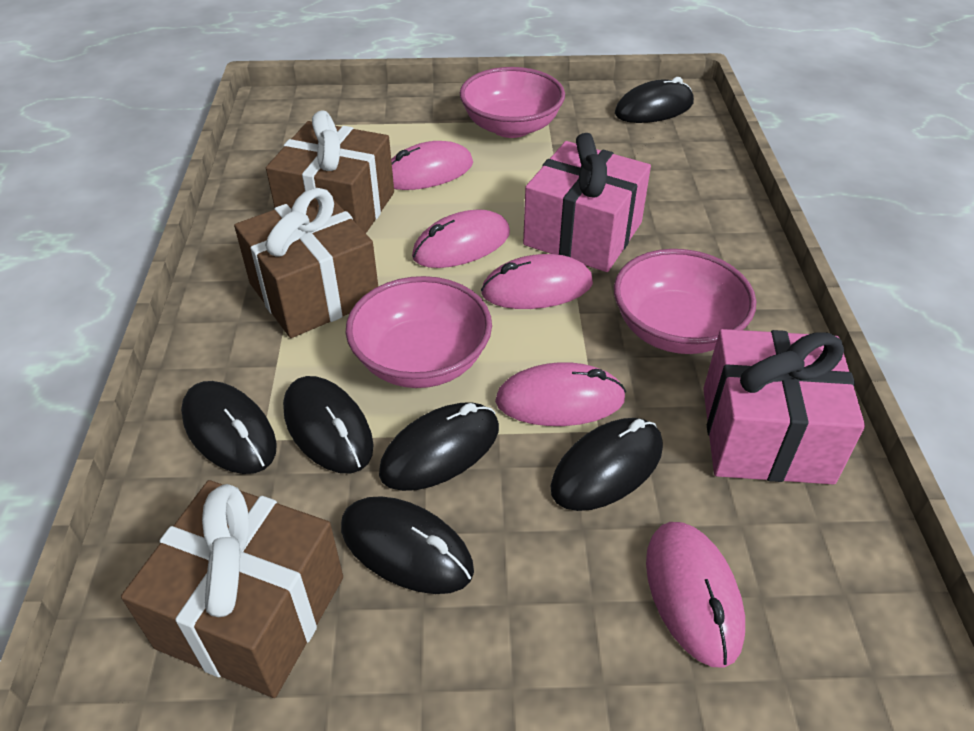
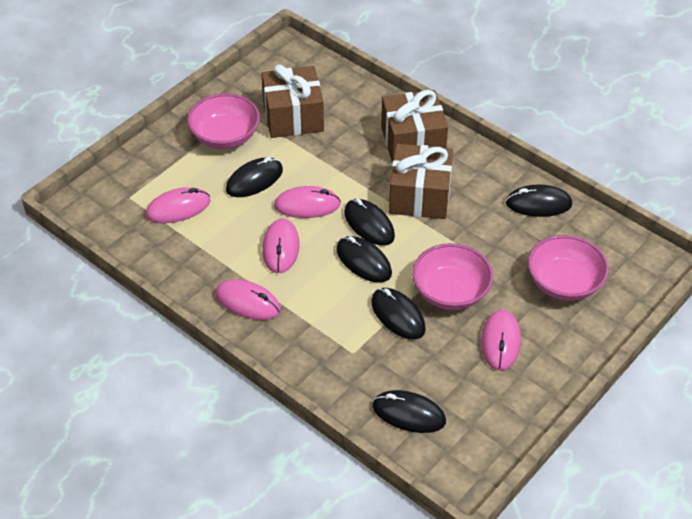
pink gift: 2 -> 0

